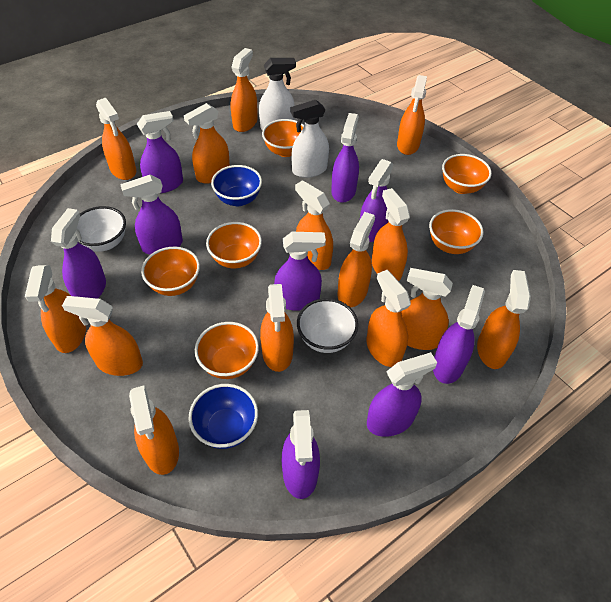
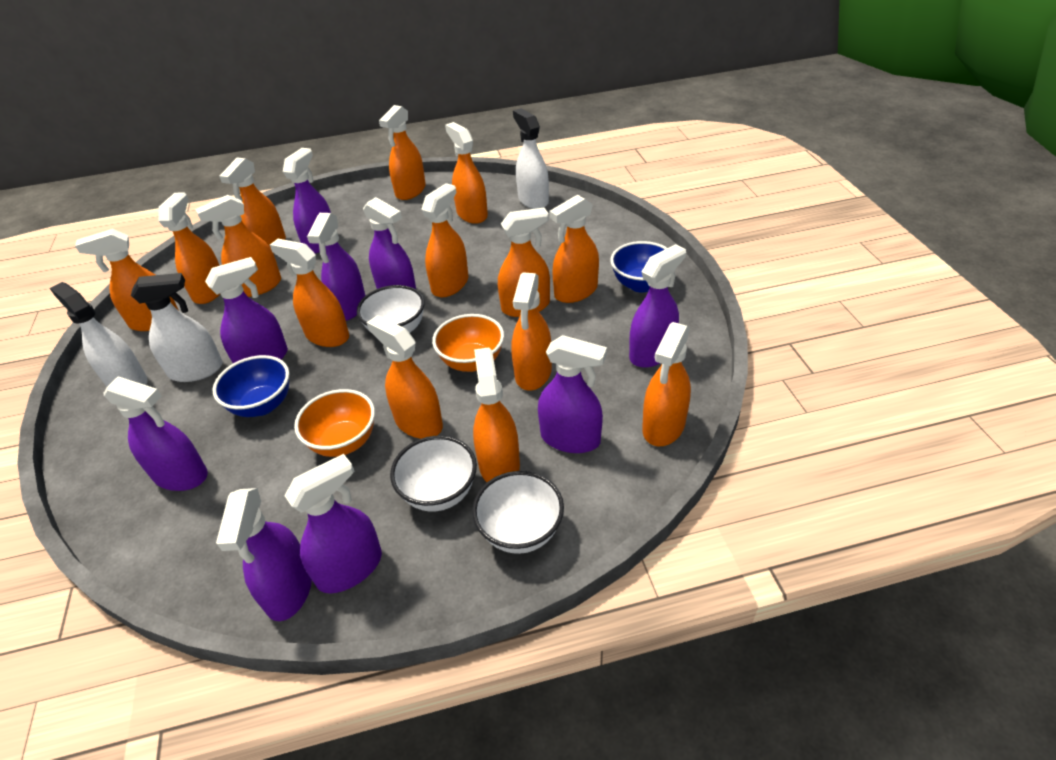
orange bowl: 6 -> 2
white bowl: 2 -> 3
white spray bottle: 2 -> 3

